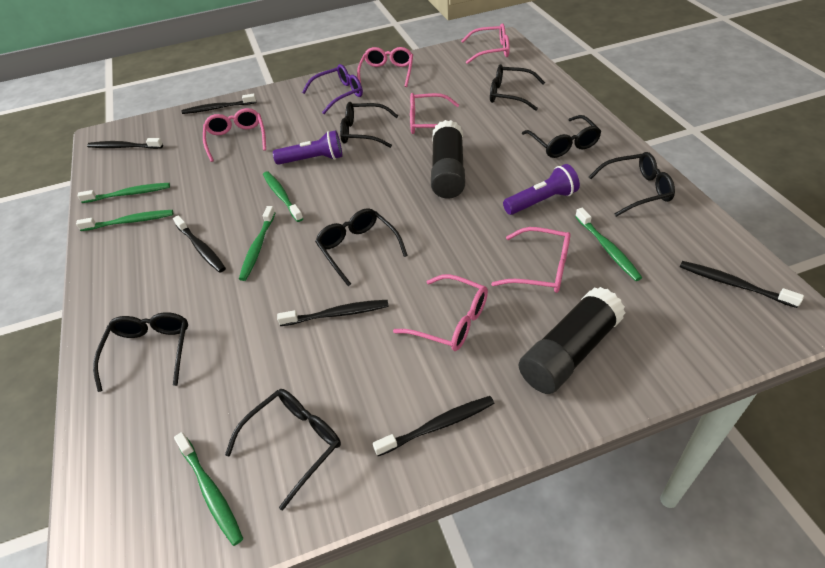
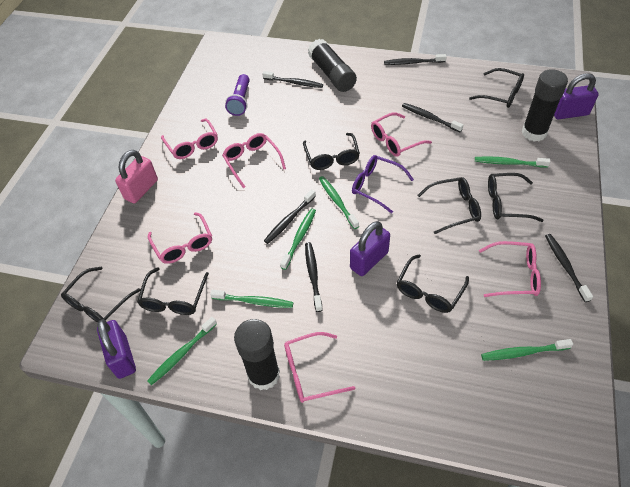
black glue stick: 2 -> 3
pink padlock: 0 -> 1
purple flashlight: 2 -> 1
purple padlock: 0 -> 3

